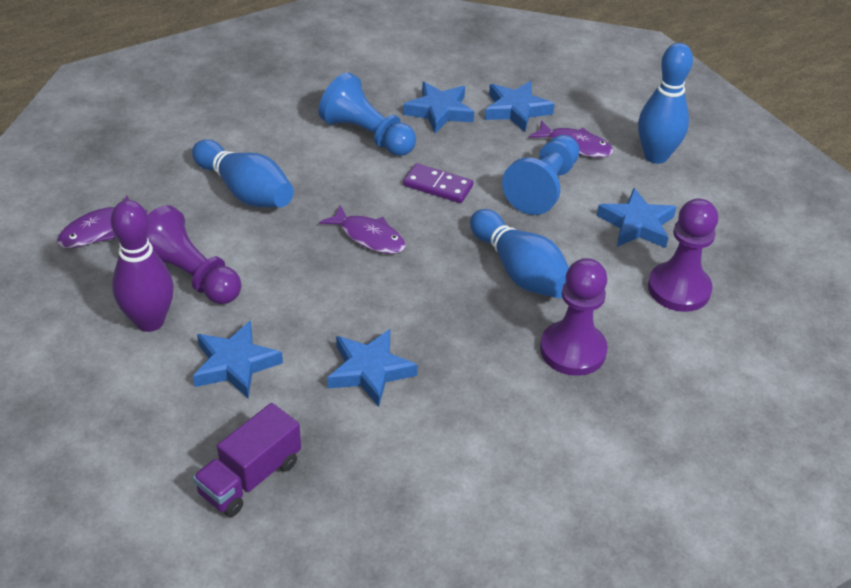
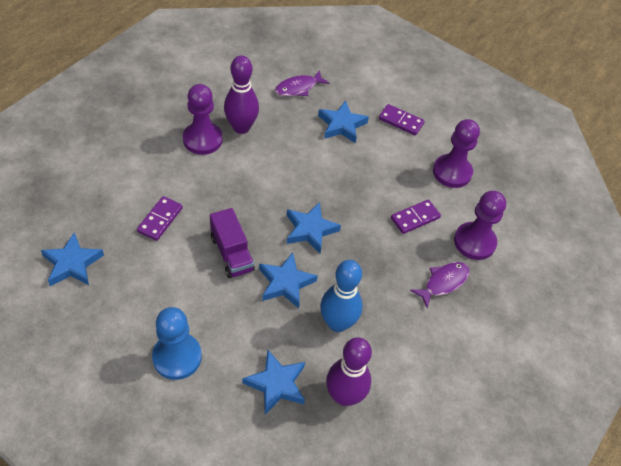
blue bowling pin: 3 -> 1
blue pawn: 2 -> 1
purple bowling pin: 1 -> 2
purple domino: 1 -> 3
purple fish: 3 -> 2

